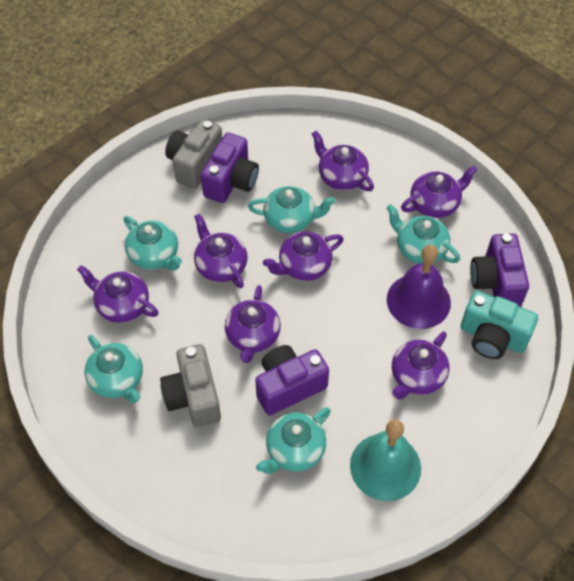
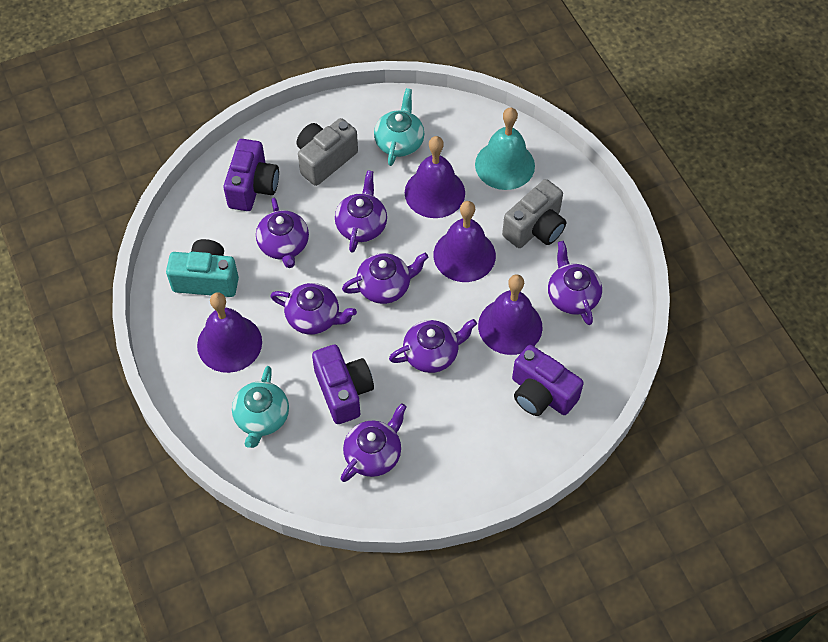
purple bell: 1 -> 4
turquoise teapot: 5 -> 2

